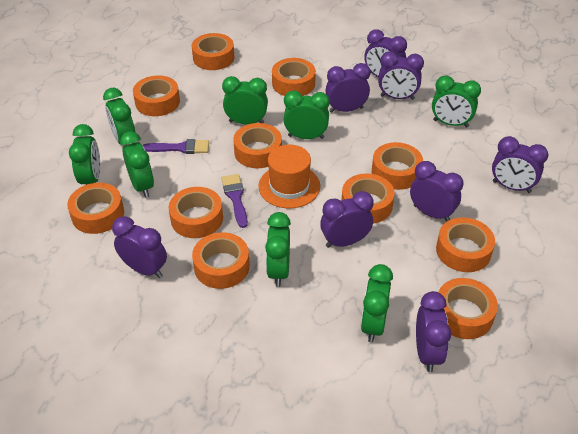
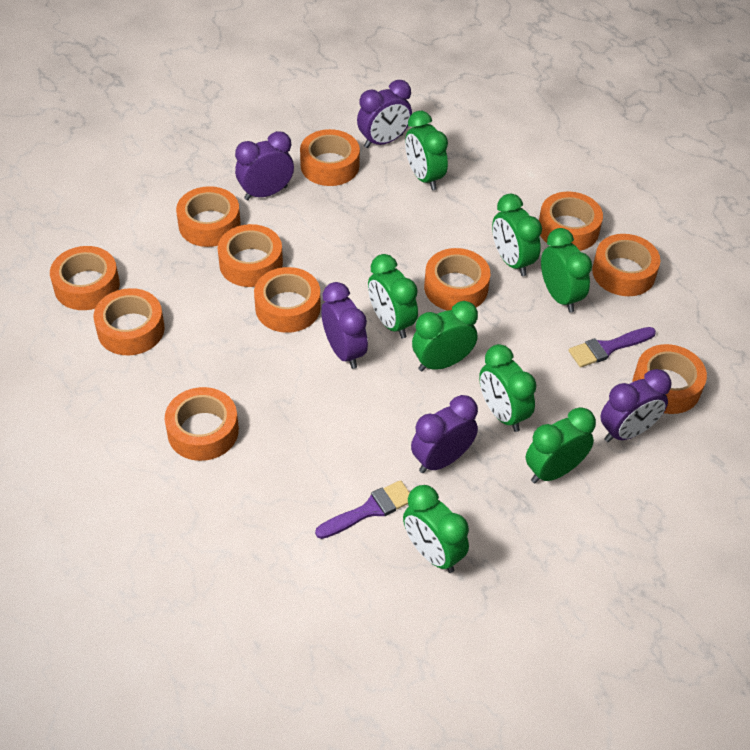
orange hat: 1 -> 0
purple clock: 8 -> 5

